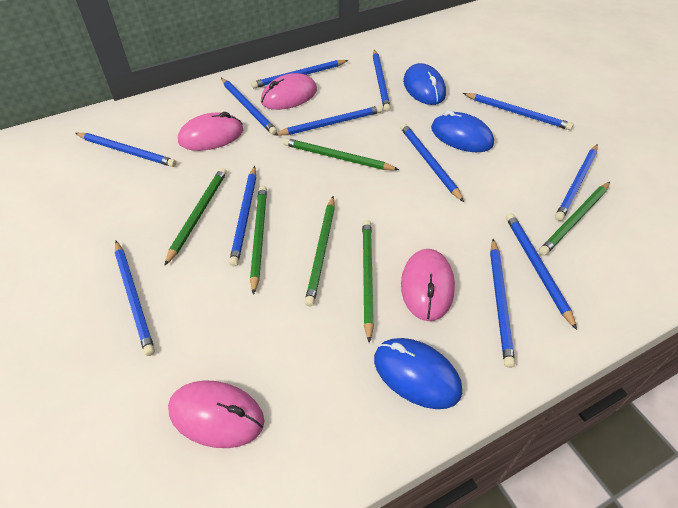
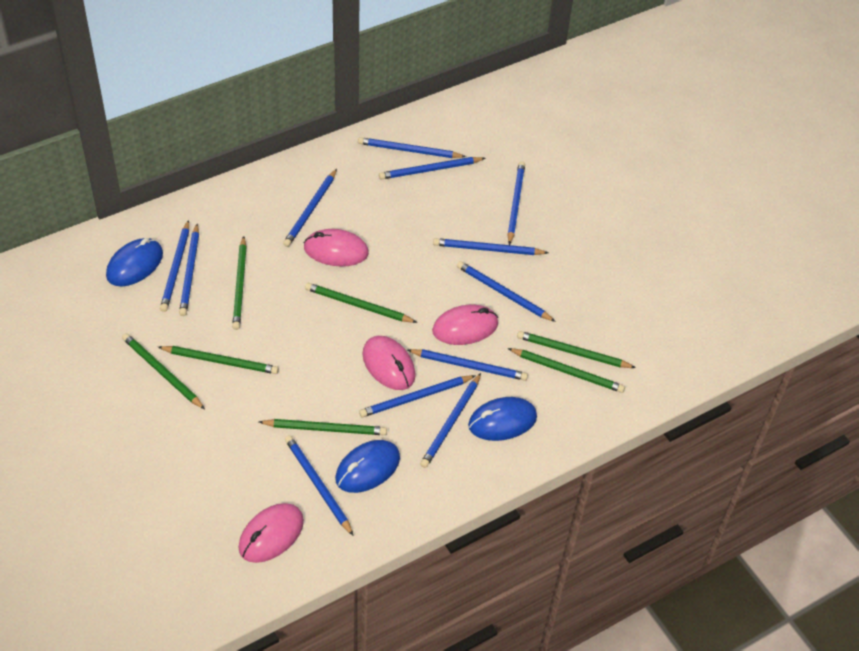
green pencil: 6 -> 7

